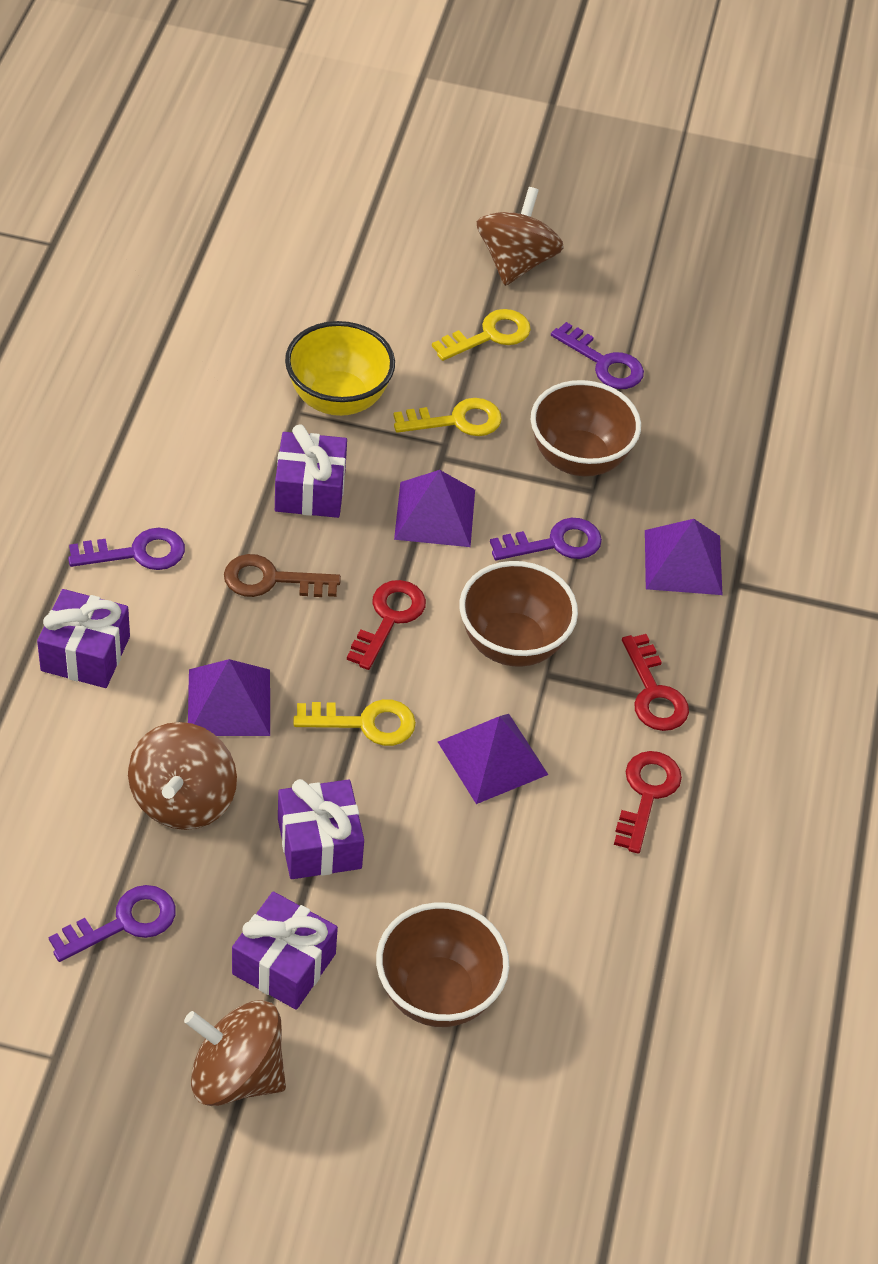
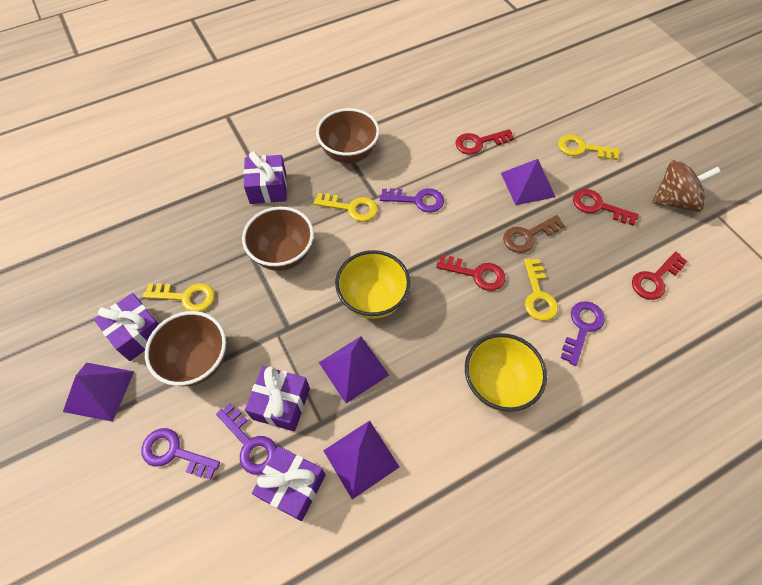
brown spinning top: 3 -> 1
red key: 3 -> 4
yellow bowl: 1 -> 2
yellow key: 3 -> 4

